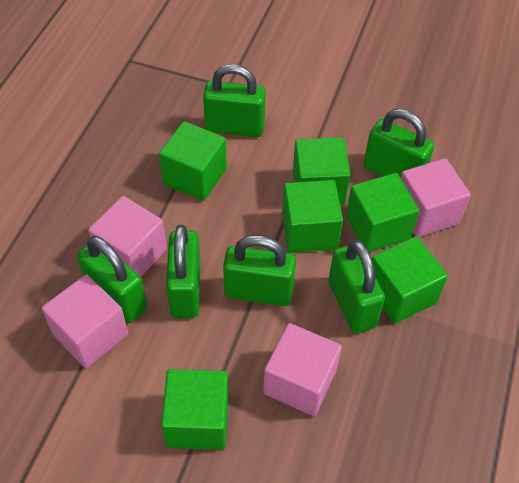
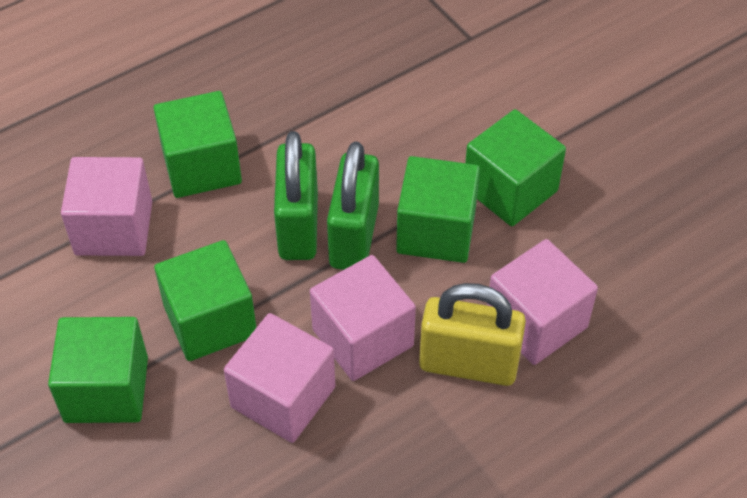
green cube: 6 -> 5
green padlock: 6 -> 2
yellow padlock: 0 -> 1

